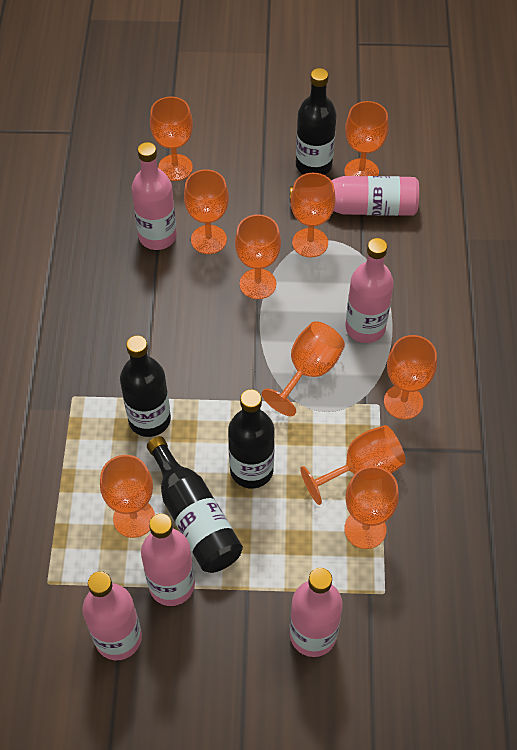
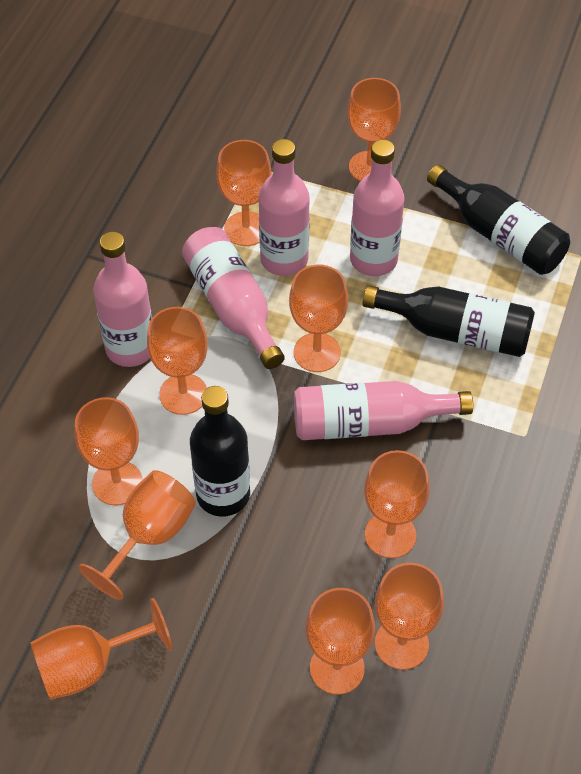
black bottle: 4 -> 3
pink bottle: 6 -> 5

